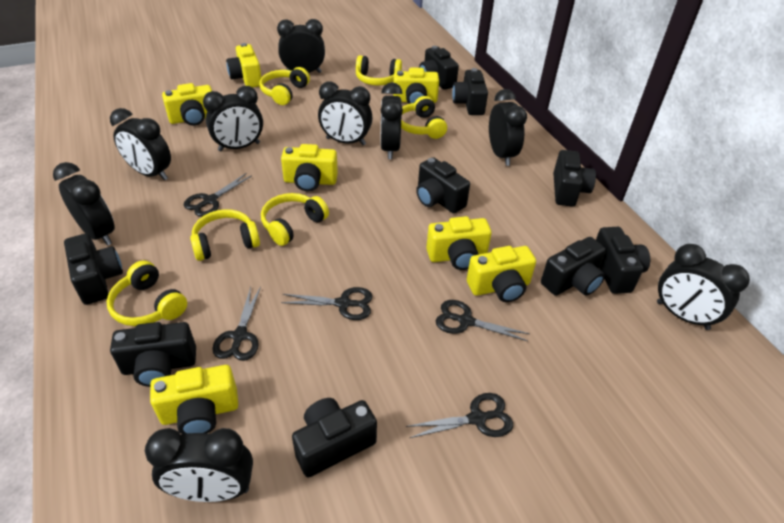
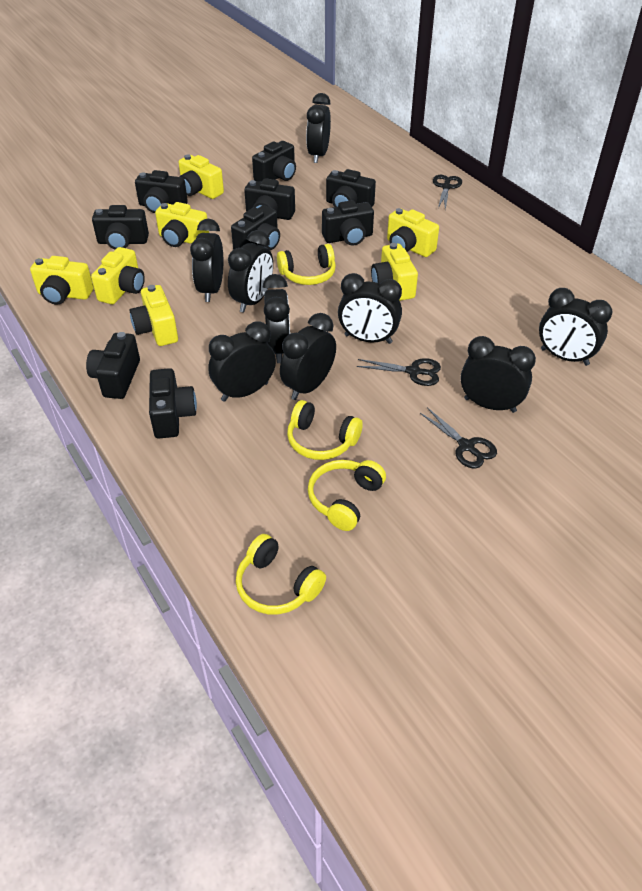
black scissors: 5 -> 3
yellow headphones: 6 -> 4

